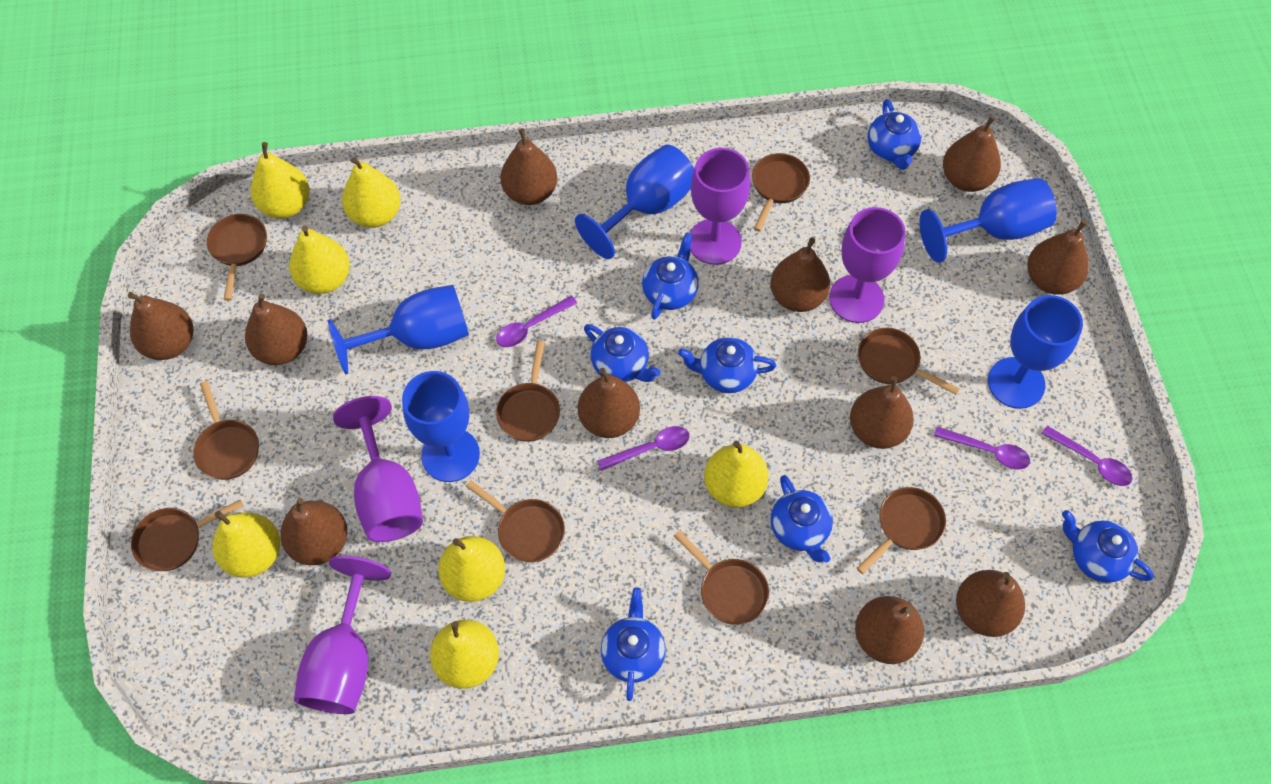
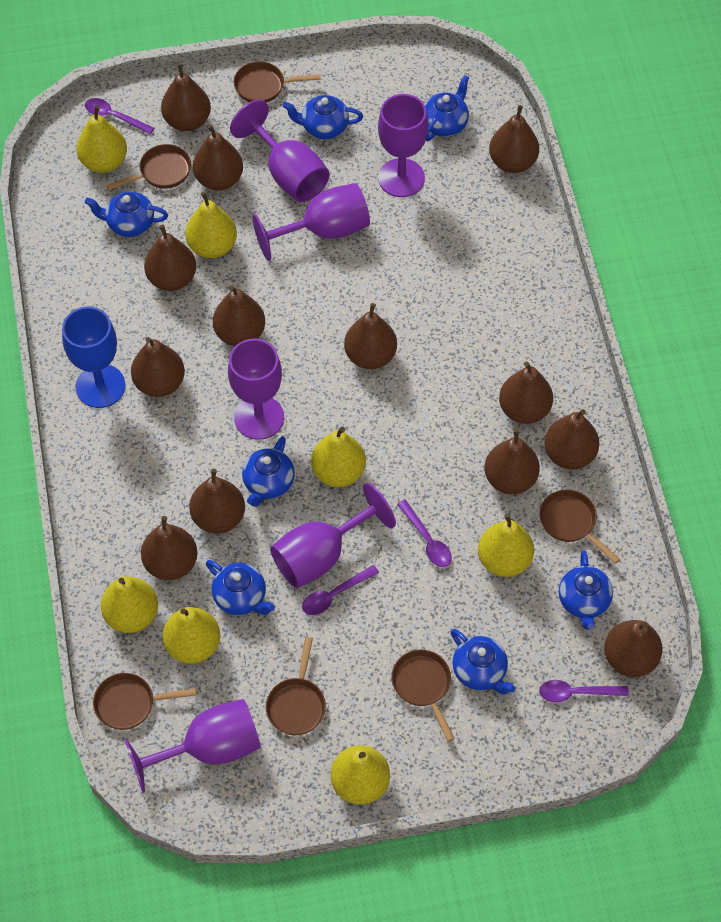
blue goblet: 5 -> 1
brown pan: 9 -> 6
brown pear: 11 -> 13
purple goblet: 4 -> 6

